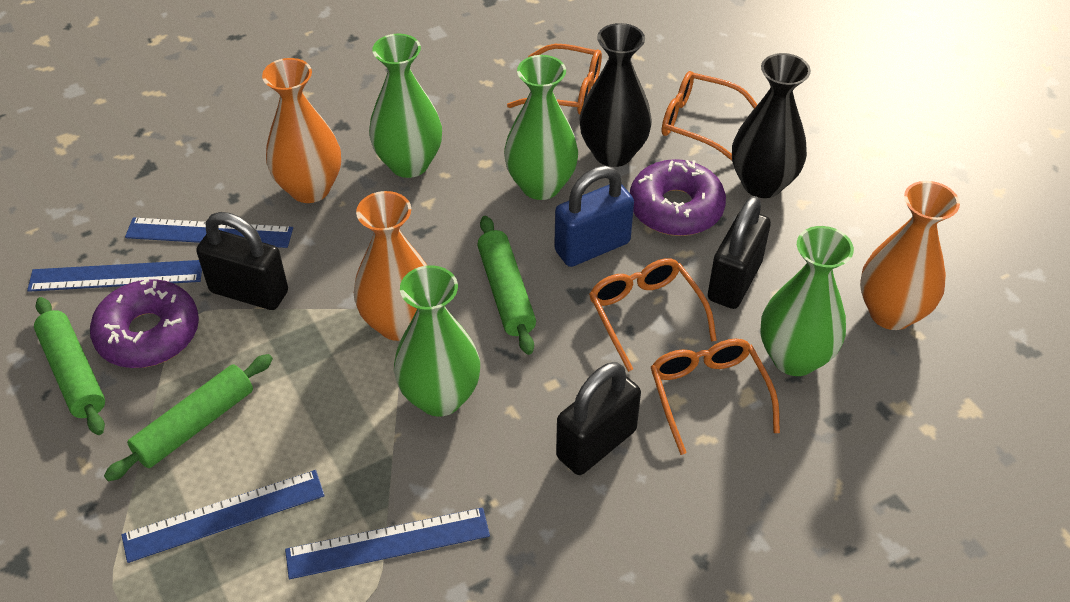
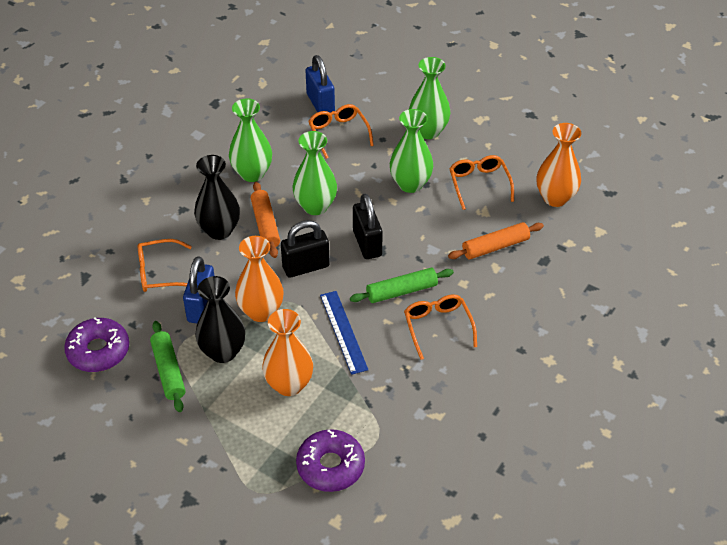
black padlock: 3 -> 2
blue padlock: 1 -> 2
blue ruler: 4 -> 1
green rolling pin: 3 -> 2
orange rolling pin: 0 -> 2

